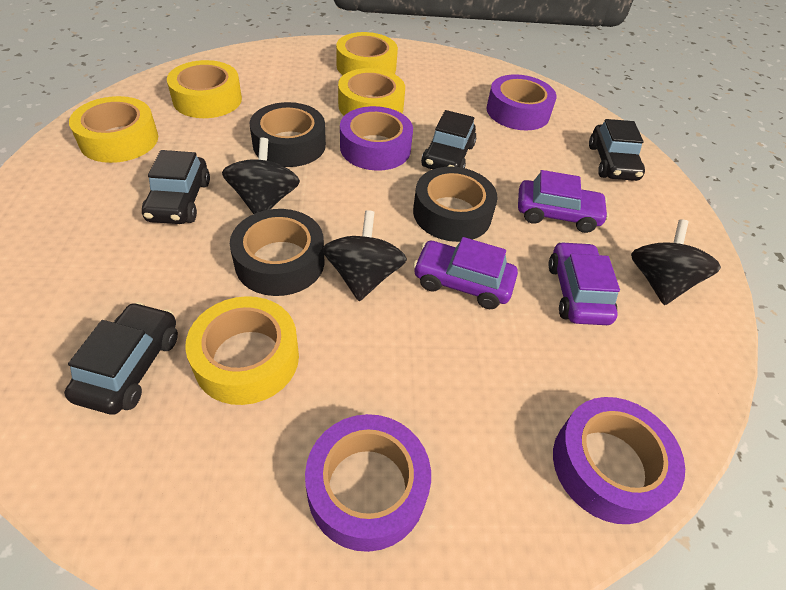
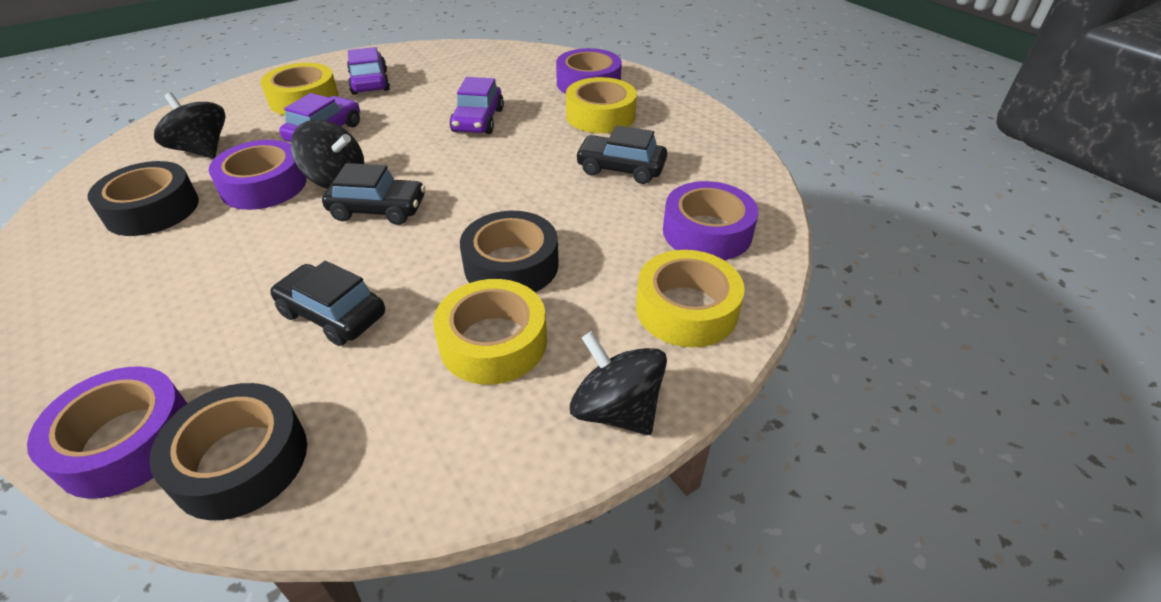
black car: 4 -> 3
yellow tape: 5 -> 4

